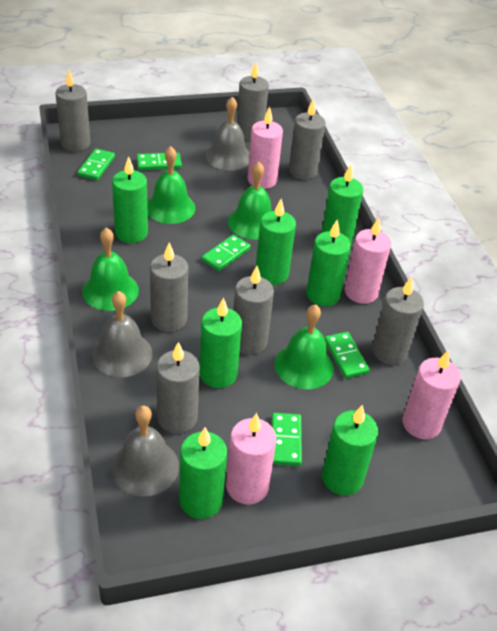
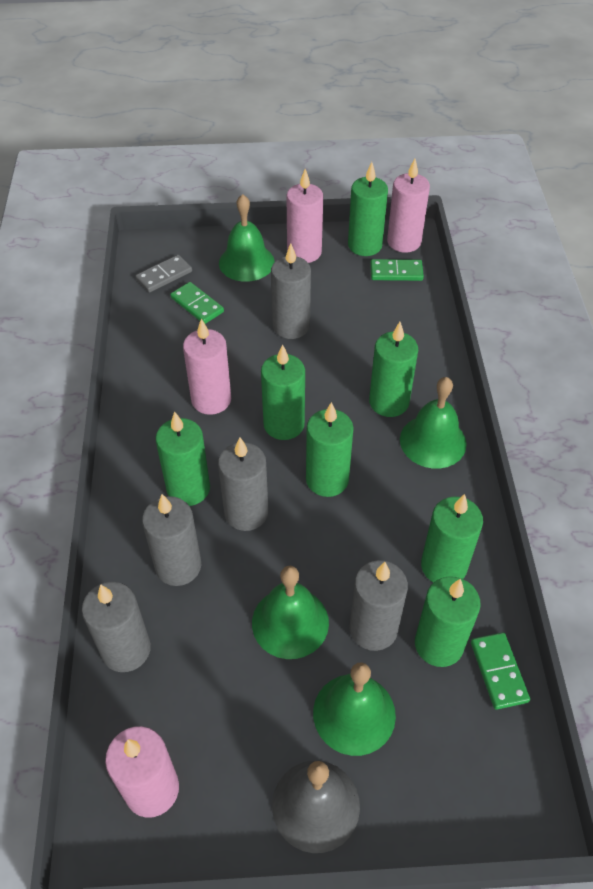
green domino: 5 -> 3
grey bell: 3 -> 1
grey candle: 7 -> 5
grey domino: 0 -> 1

